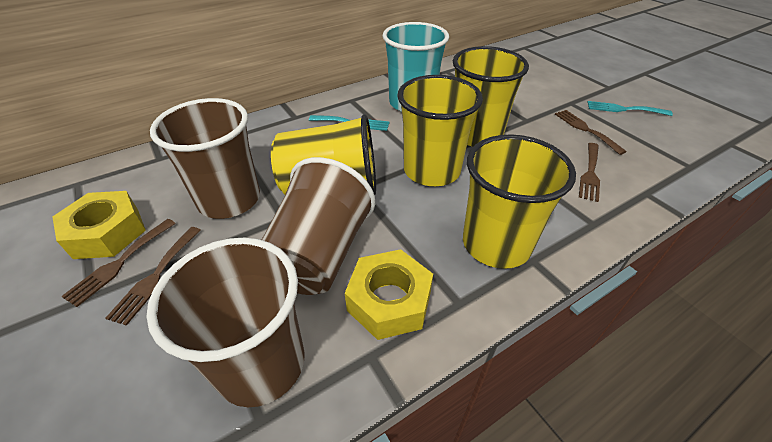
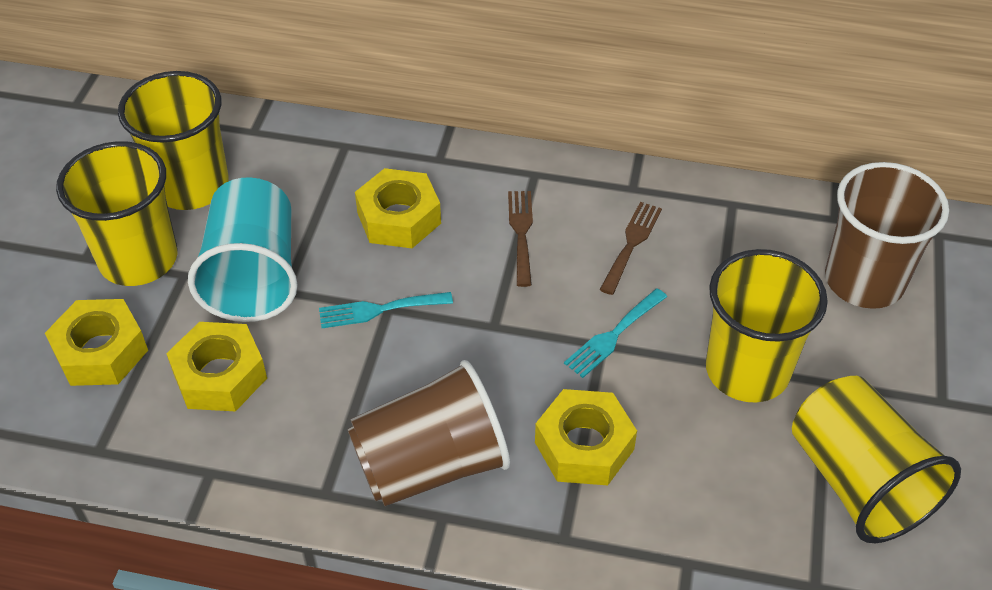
brown cup: 3 -> 2
brown fork: 4 -> 2
yellow nut: 2 -> 4

